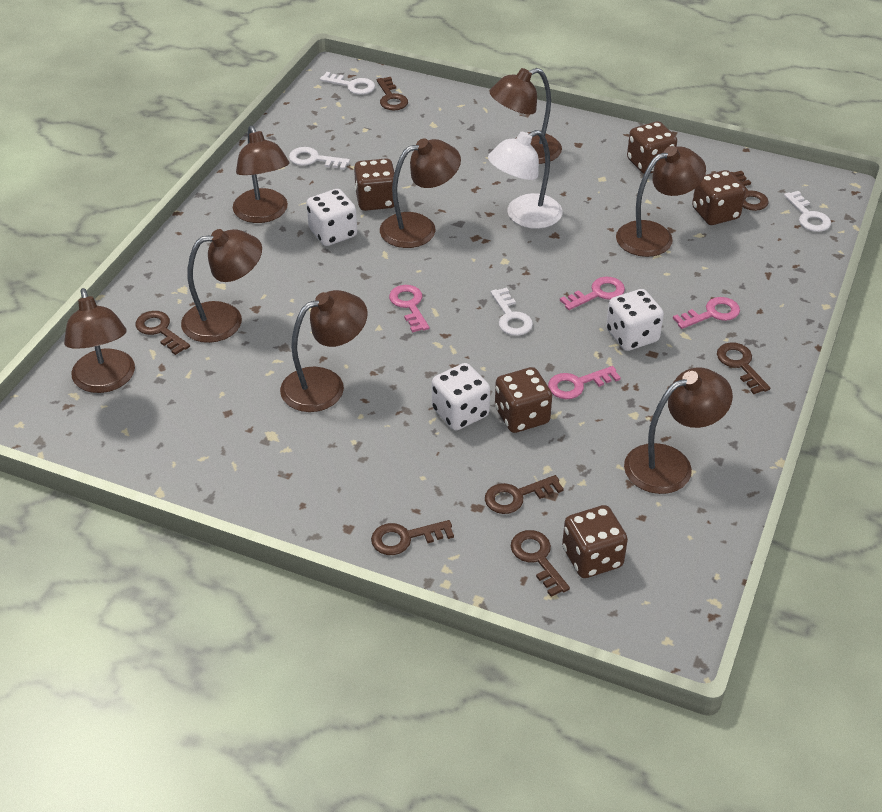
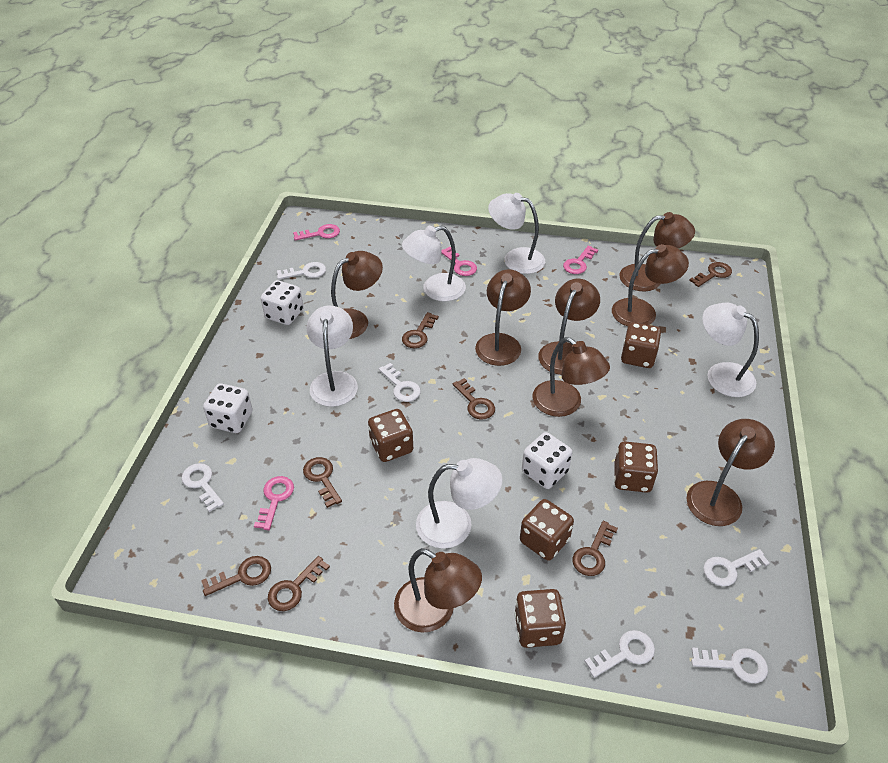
white key: 4 -> 6
white lamp: 1 -> 5

